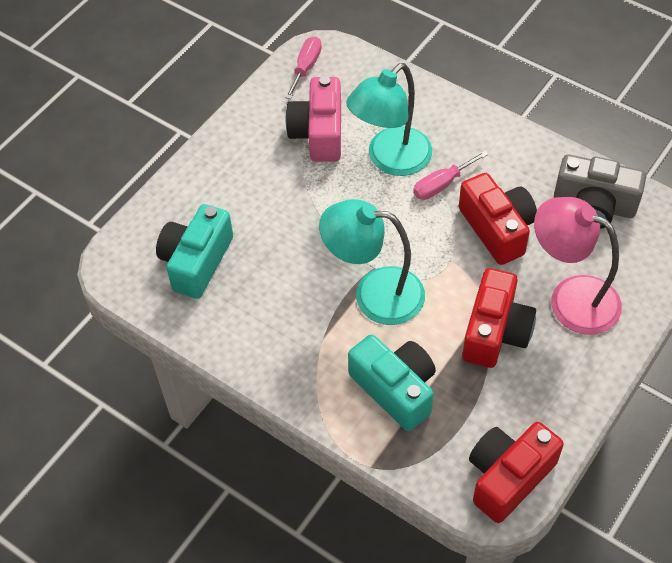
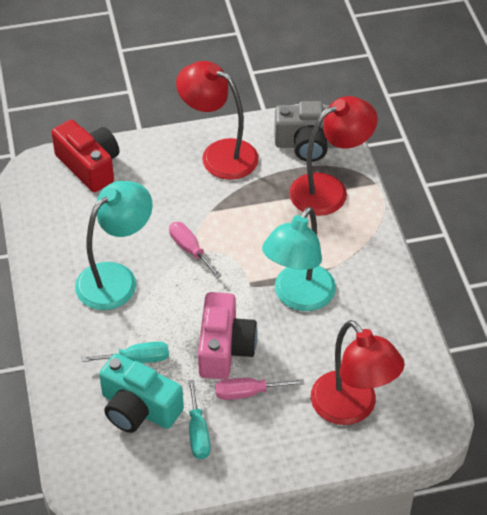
pink lamp: 1 -> 0
red camera: 3 -> 1
red lamp: 0 -> 3
turquoise camera: 2 -> 1
turquoise screwdriver: 0 -> 2

